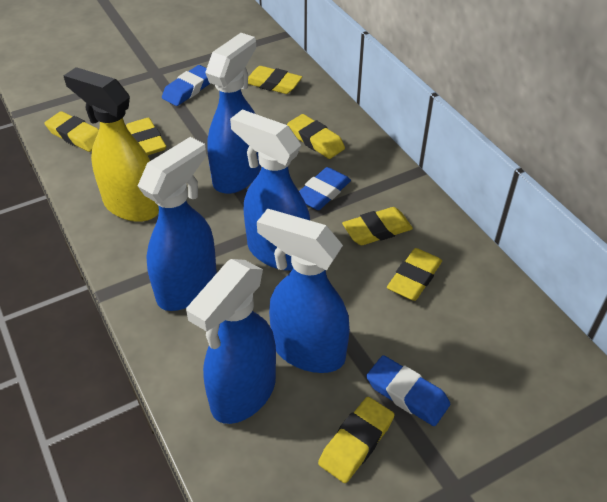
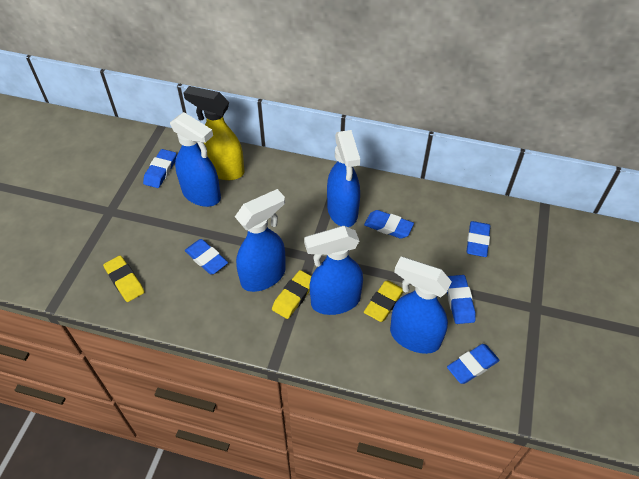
blue eraser: 3 -> 6
yellow eraser: 7 -> 3

